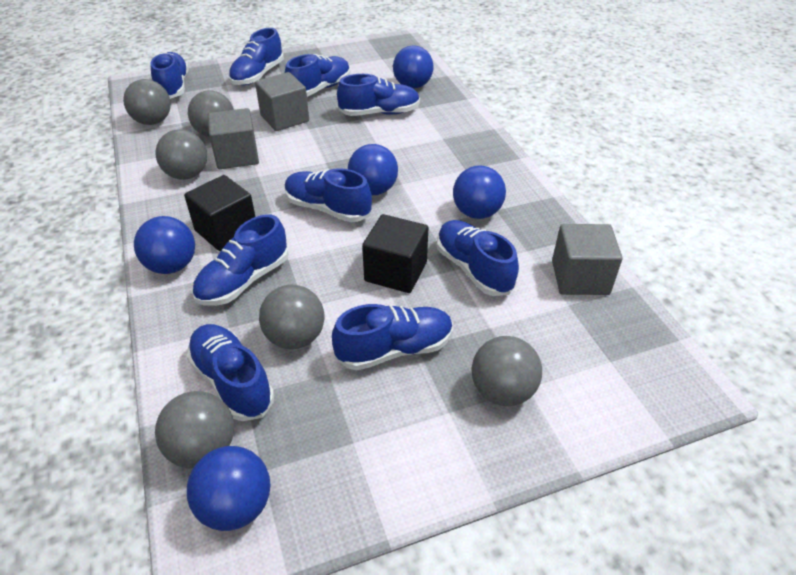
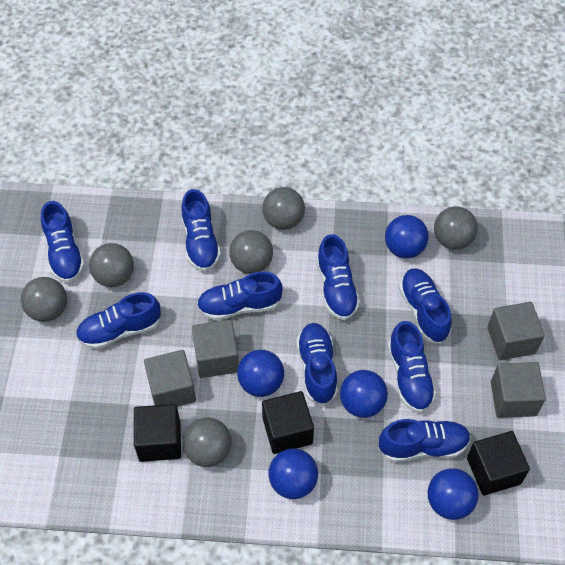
black cube: 2 -> 3
grey cube: 3 -> 4

